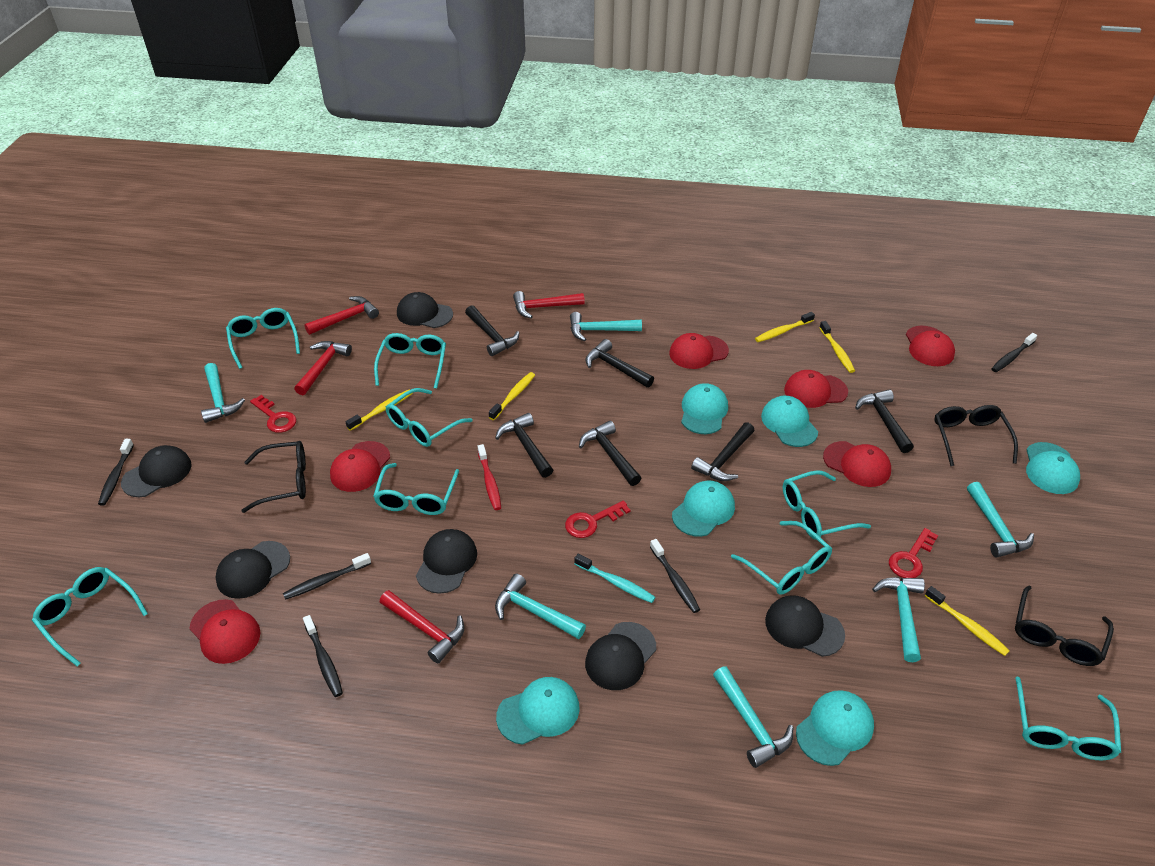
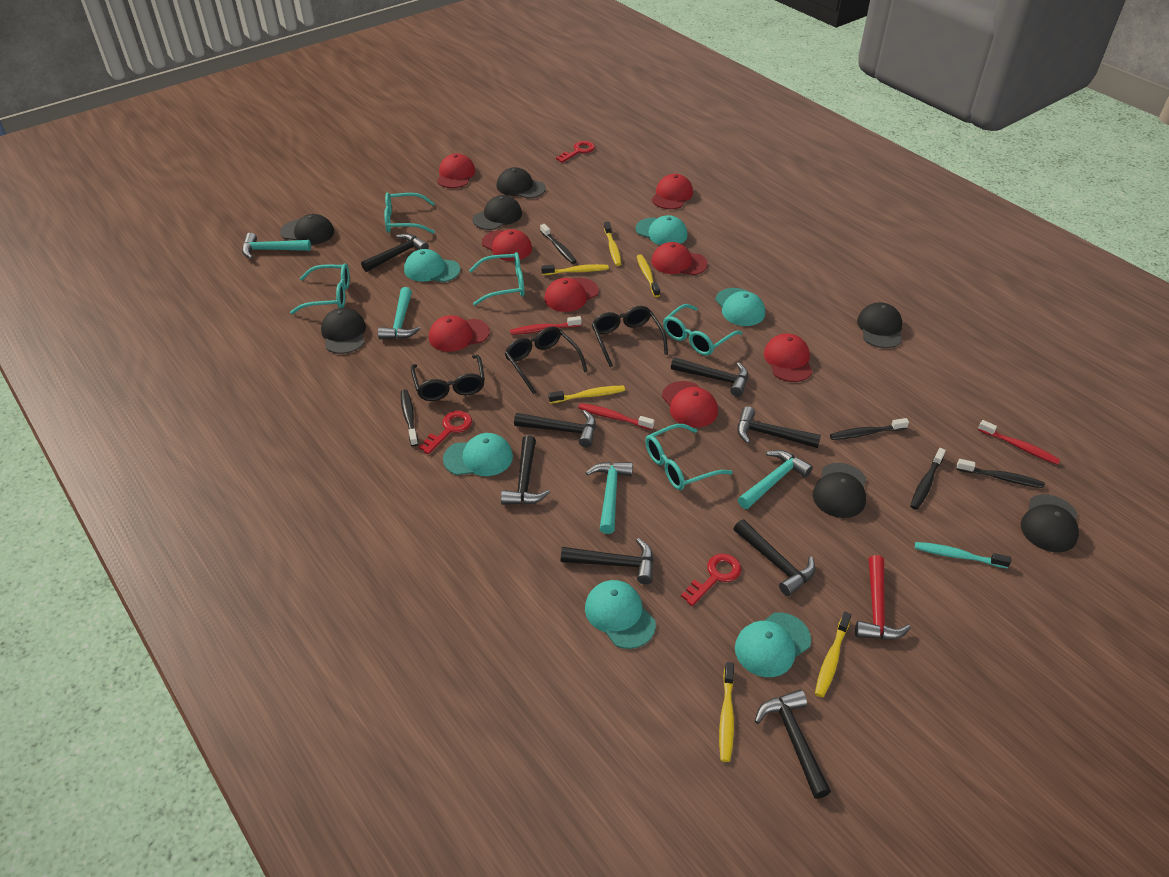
black cap: 6 -> 7
black hammer: 6 -> 8
red cap: 6 -> 8
red hammer: 4 -> 1
red toothbrush: 1 -> 3
turquoise glasses: 8 -> 5
turquoise hammer: 6 -> 4
yellow toothbrush: 5 -> 6

